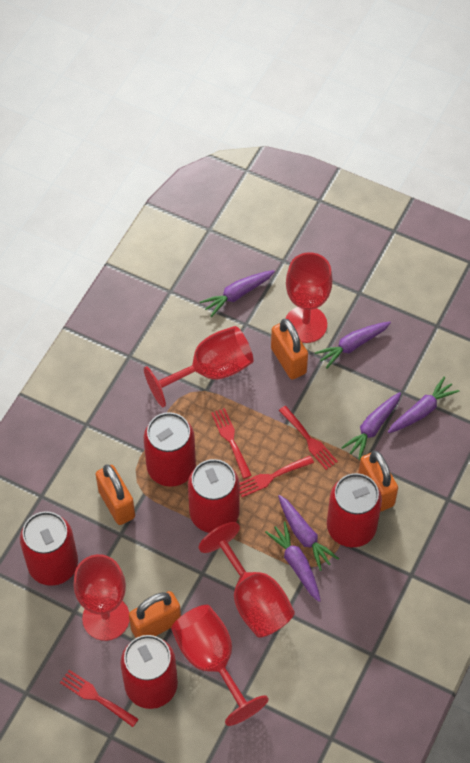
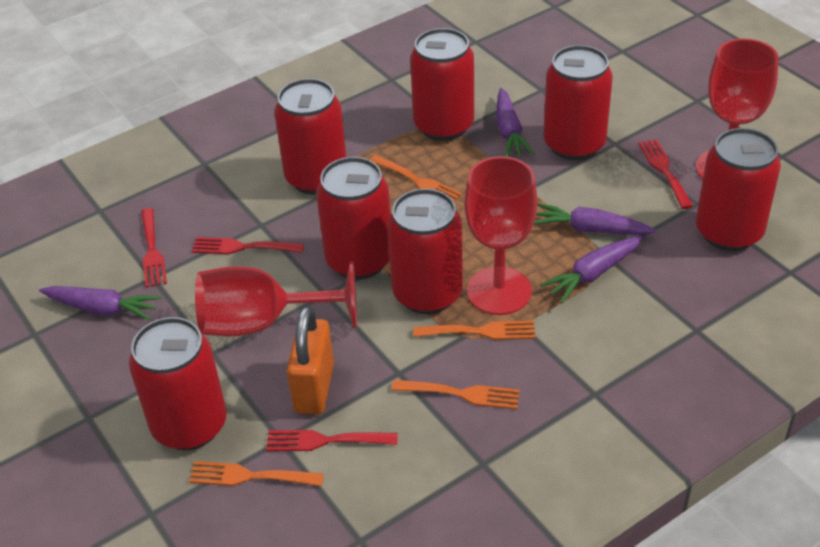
orange fork: 0 -> 4
orange padlock: 4 -> 1
purple carrot: 6 -> 4
red can: 5 -> 7
red goblet: 5 -> 3

